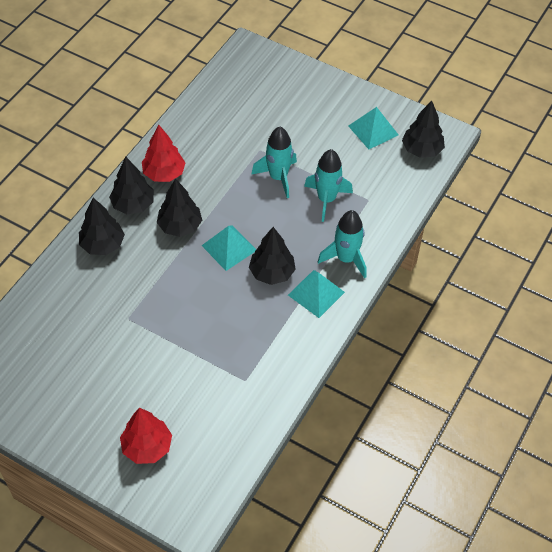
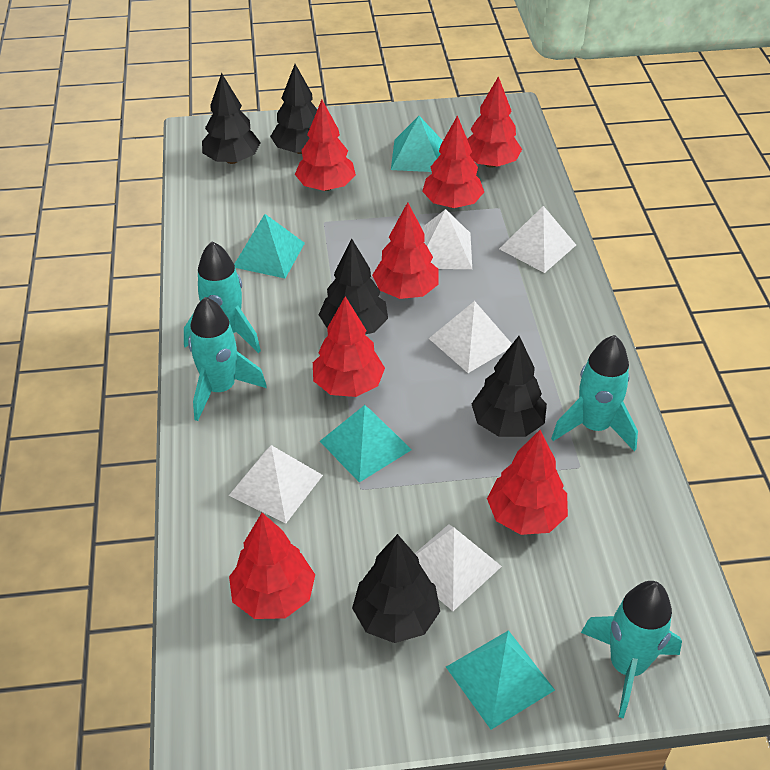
red tree: 2 -> 7
turquoise pyramid: 3 -> 4
turquoise rocket: 3 -> 4
white pyramid: 0 -> 5

